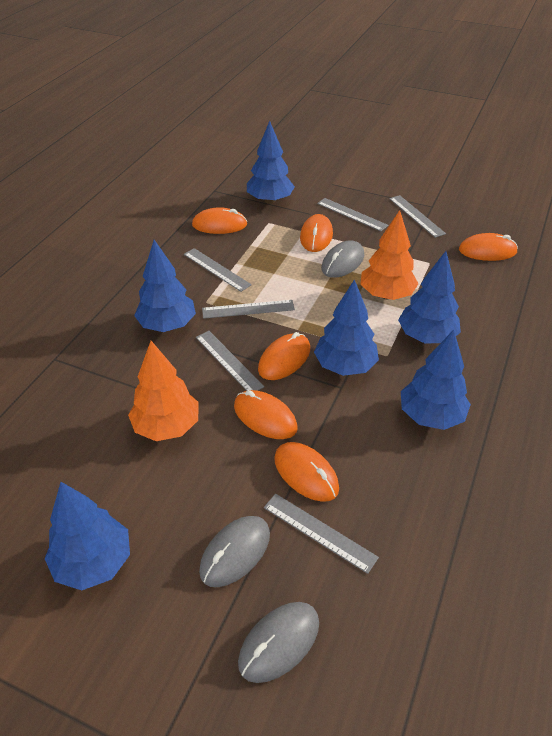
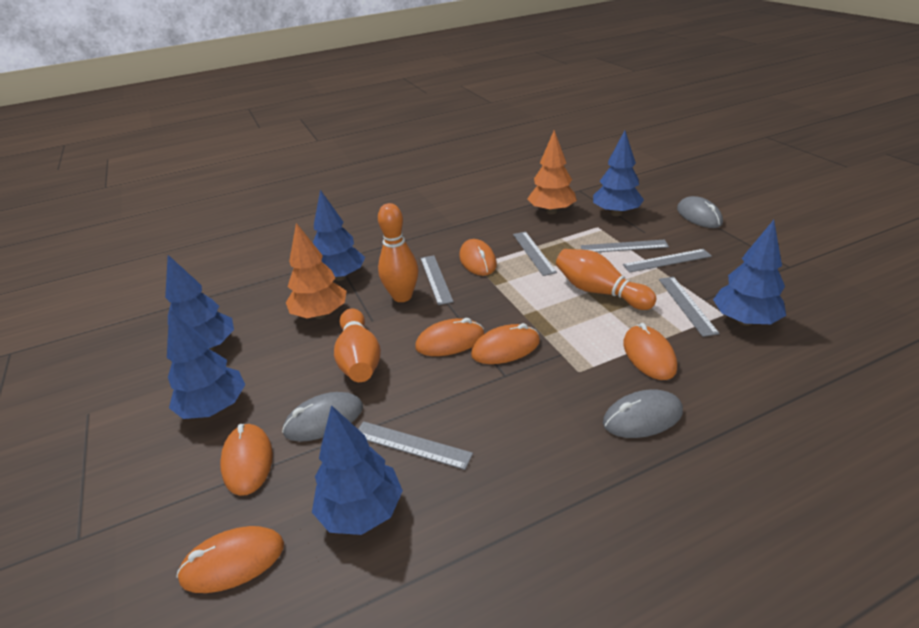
orange bowling pin: 0 -> 3

